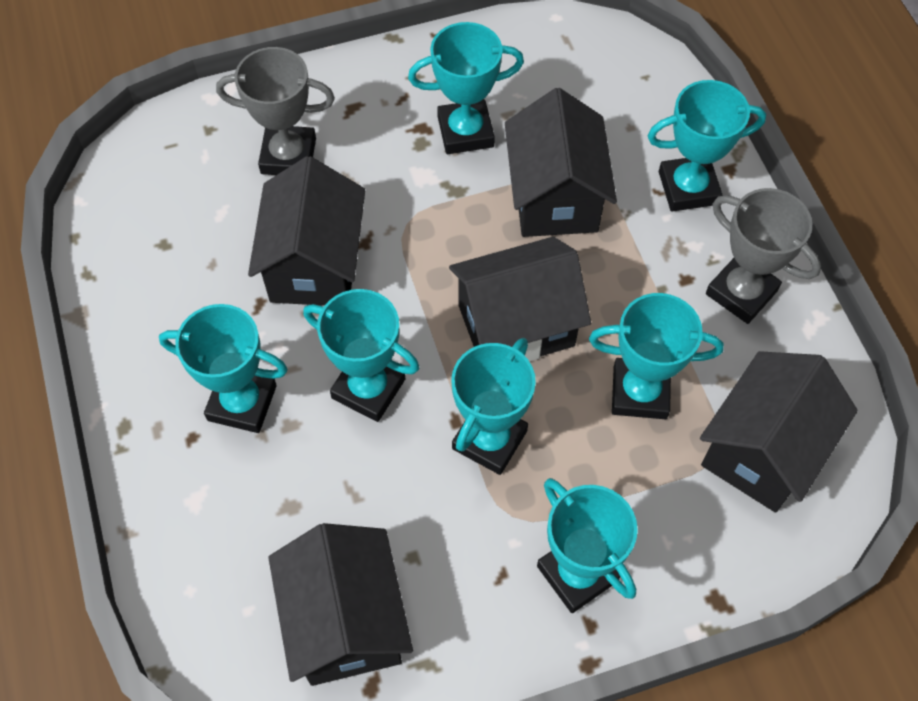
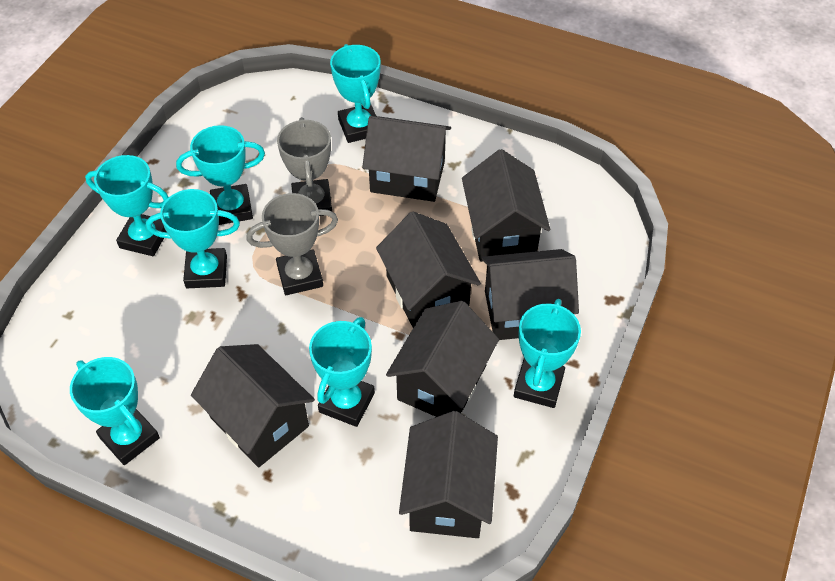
black house: 5 -> 7

